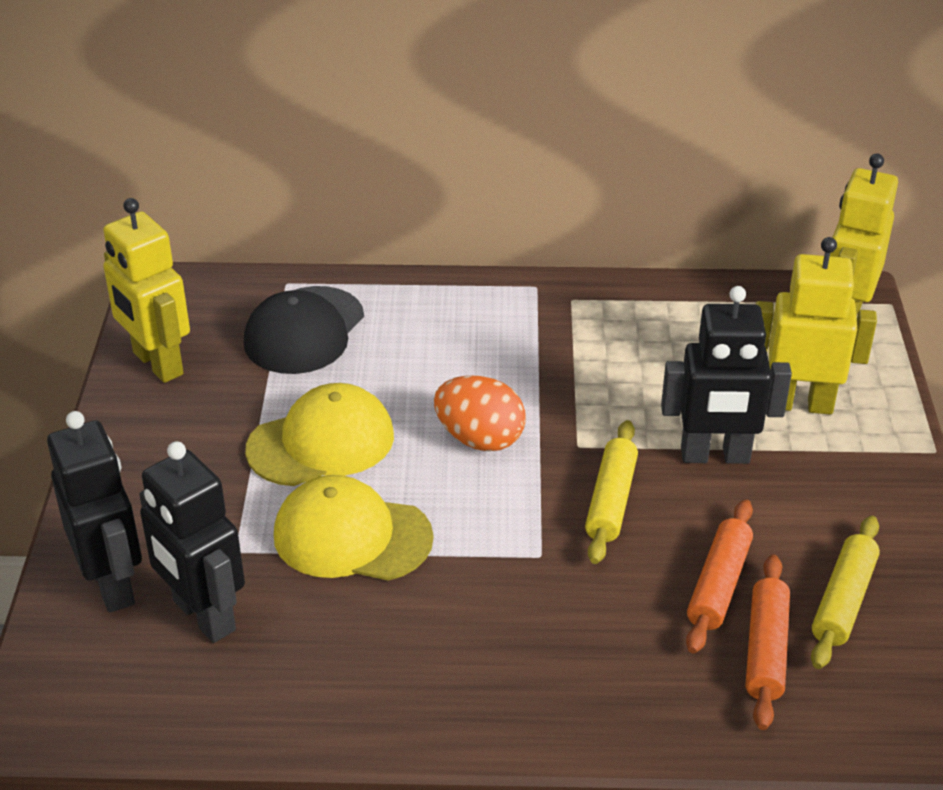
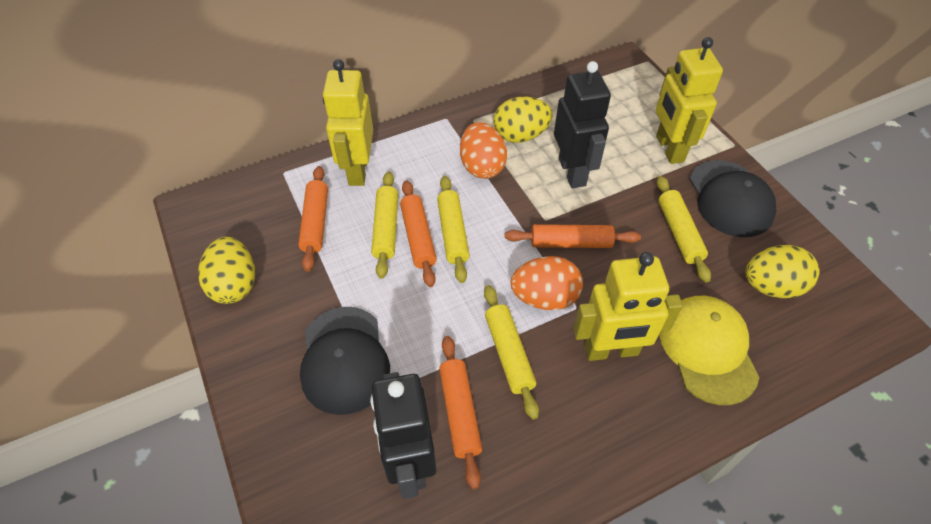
black cap: 1 -> 2
black robot: 3 -> 2
orange egg: 1 -> 2
orange rolling pin: 2 -> 4
yellow cap: 2 -> 1
yellow egg: 0 -> 3
yellow rolling pin: 2 -> 4

